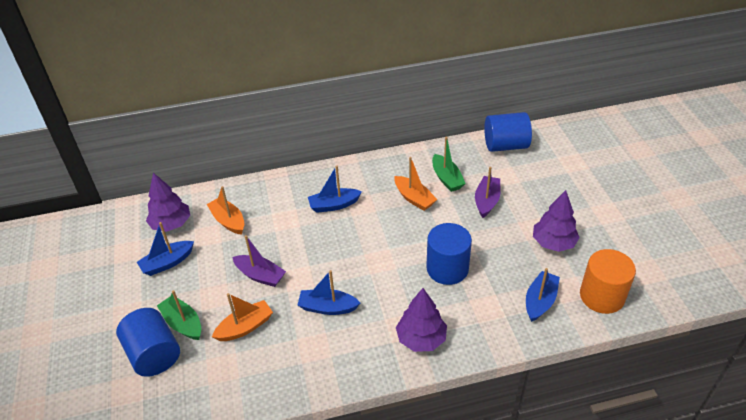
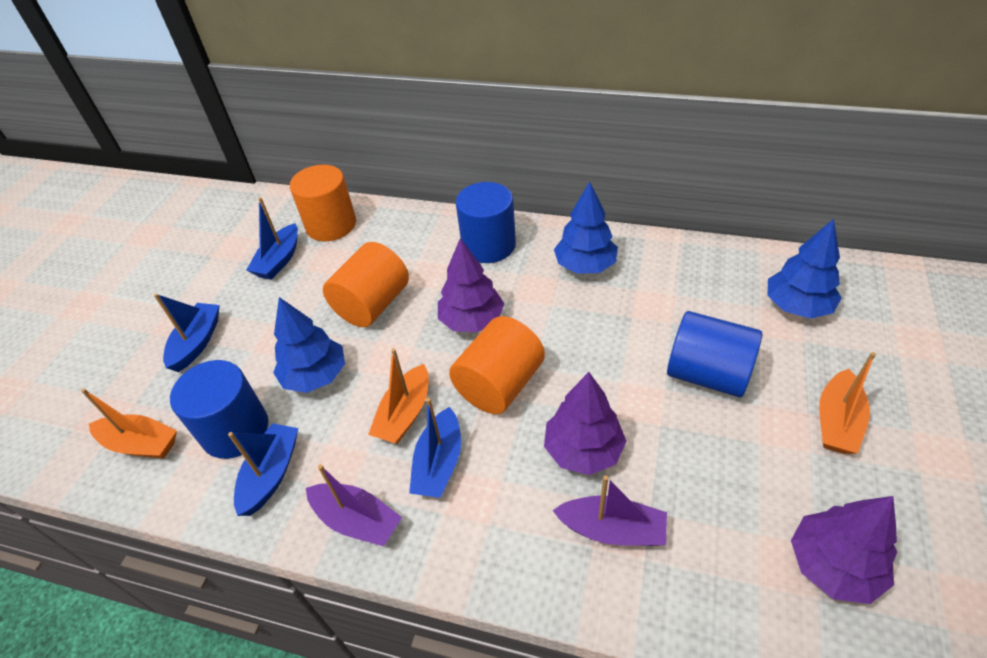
blue tree: 0 -> 3
green boat: 2 -> 0
orange cylinder: 1 -> 3

